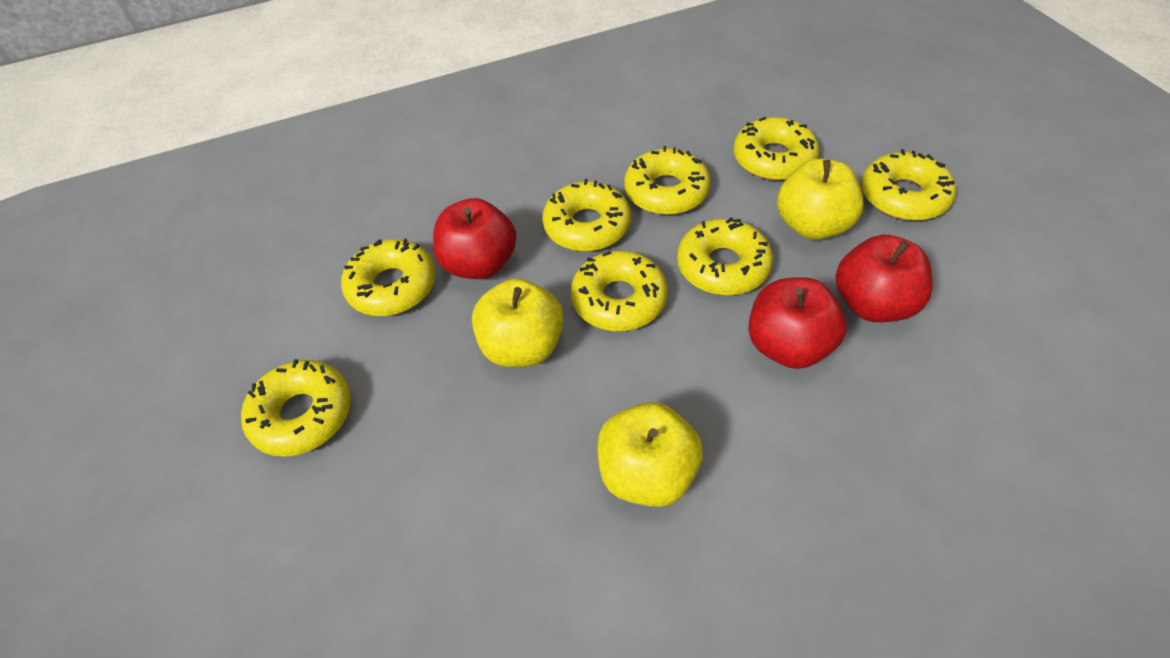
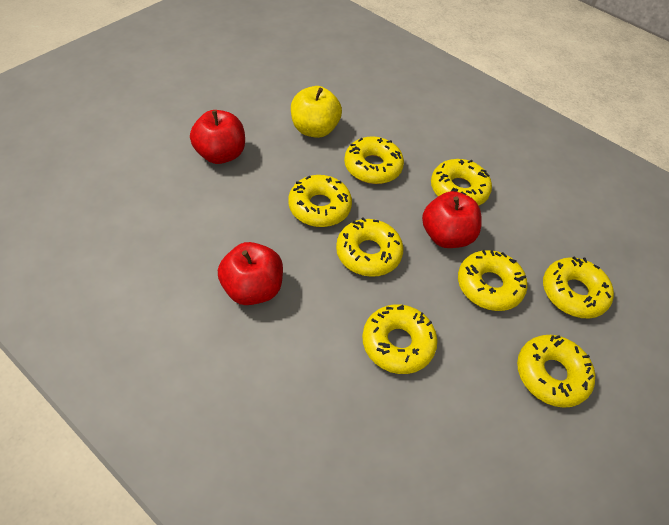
yellow apple: 3 -> 1

